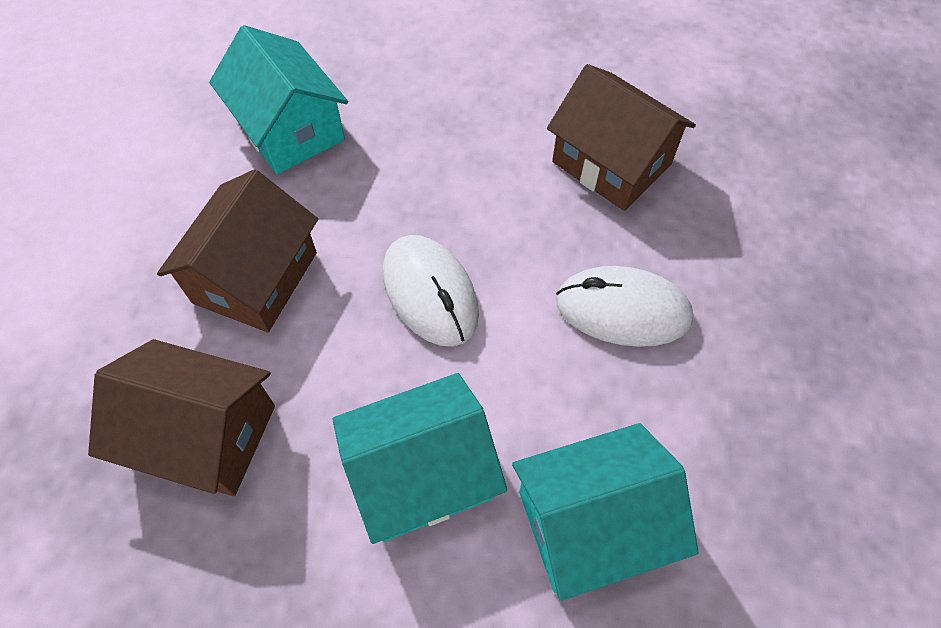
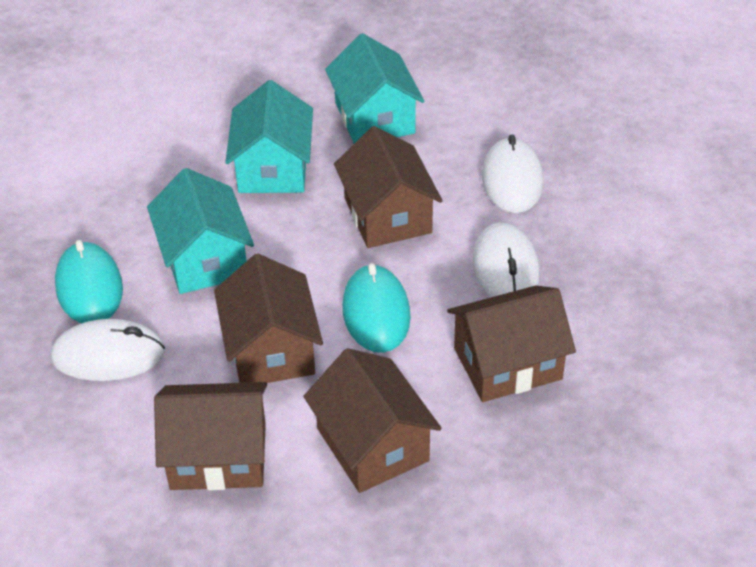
brown house: 3 -> 5
turquoise mouse: 0 -> 2
white mouse: 2 -> 3

